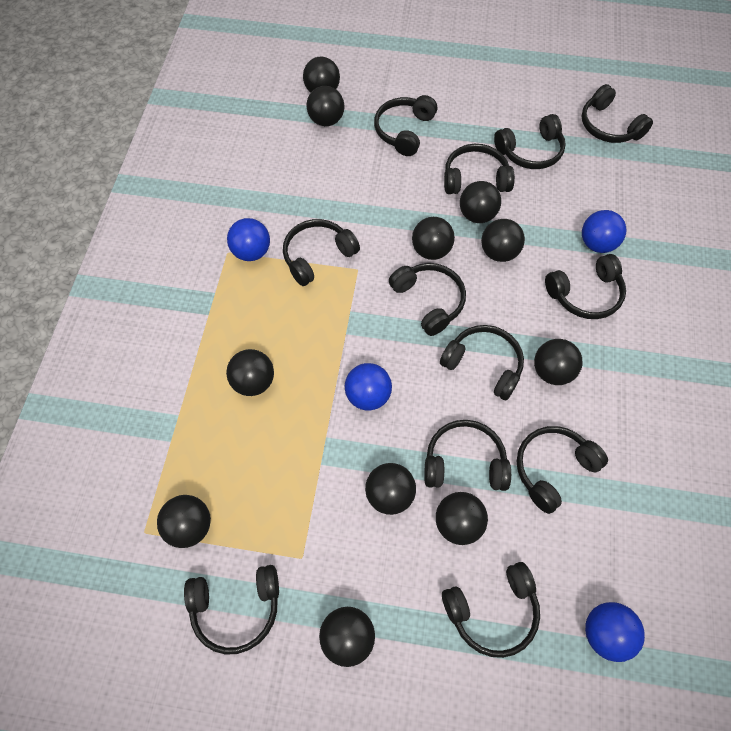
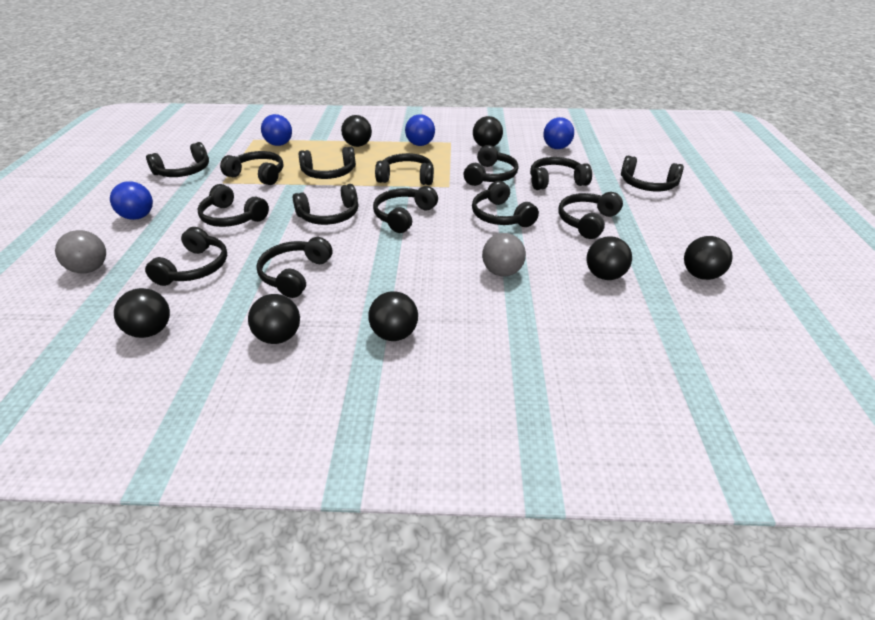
black ball: 11 -> 7
black headphones: 12 -> 14
grey ball: 0 -> 2

